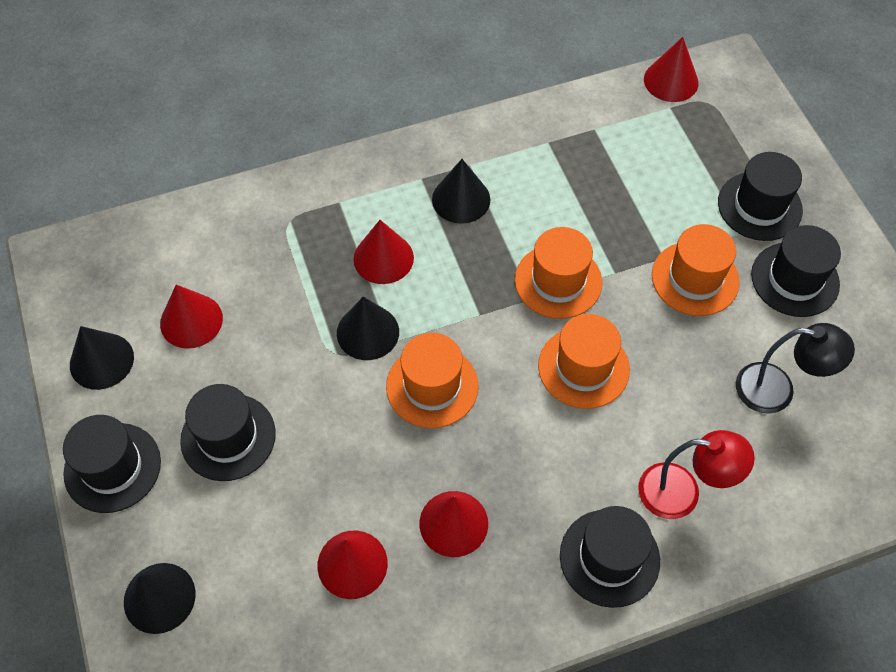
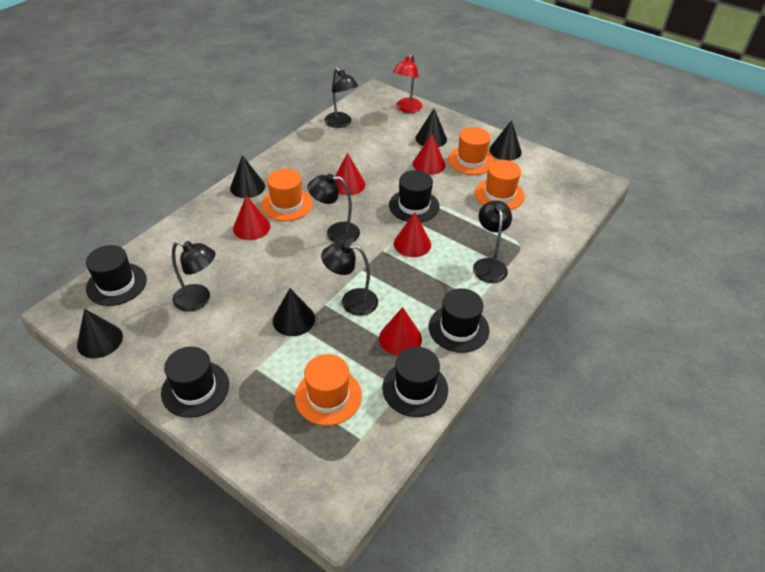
black cone: 4 -> 5
black lamp: 1 -> 5

